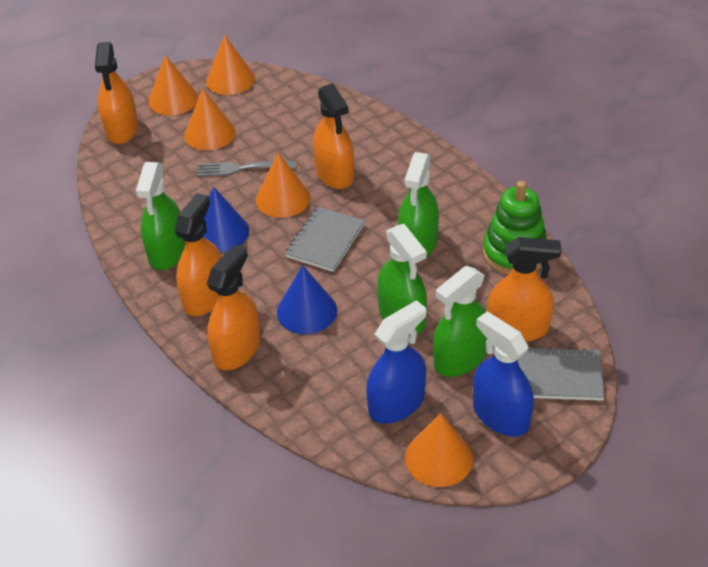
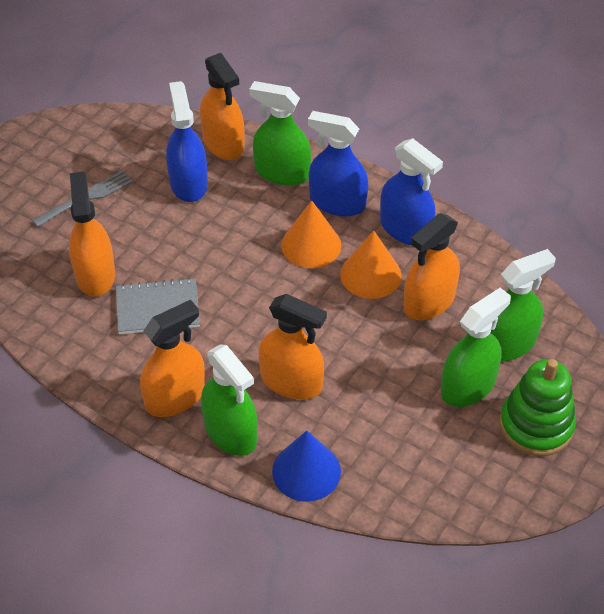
blue cone: 2 -> 1
blue spray bottle: 2 -> 3
grey notebook: 2 -> 1
orange cone: 5 -> 2

